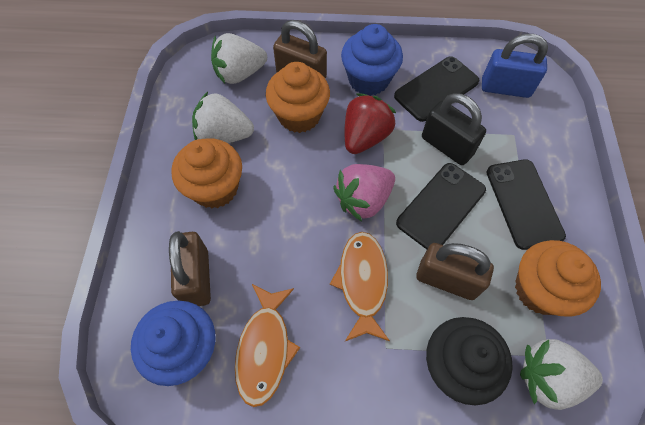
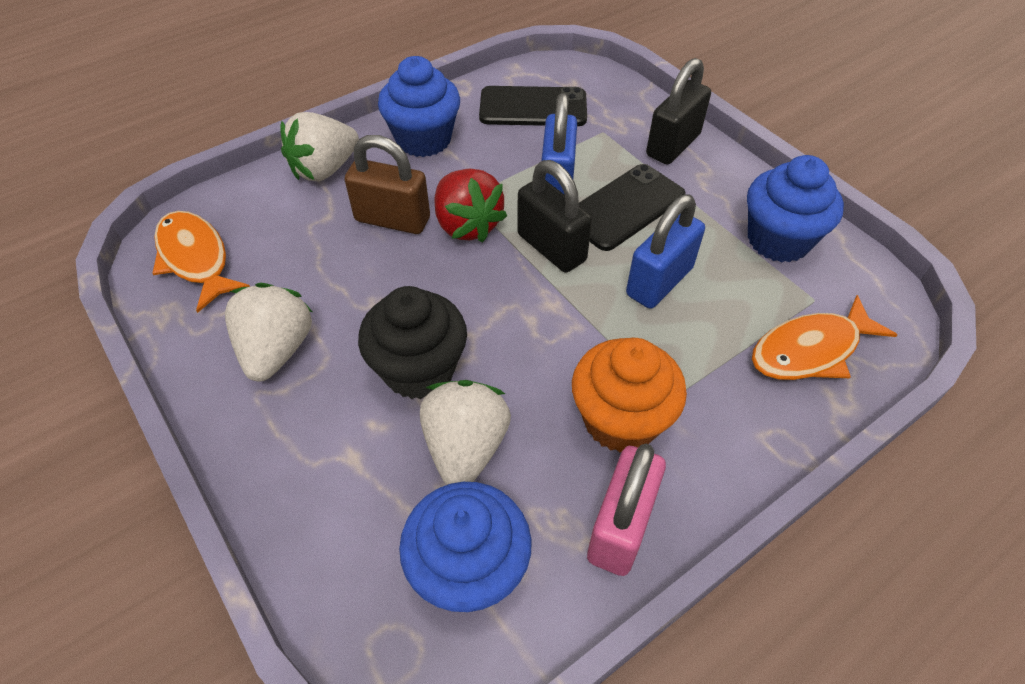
black padlock: 1 -> 2
black phone: 3 -> 2
blue cupcake: 2 -> 3
blue padlock: 1 -> 2
brown padlock: 3 -> 1
orange cupcake: 3 -> 1
pink padlock: 0 -> 1
pink strawberry: 1 -> 0

